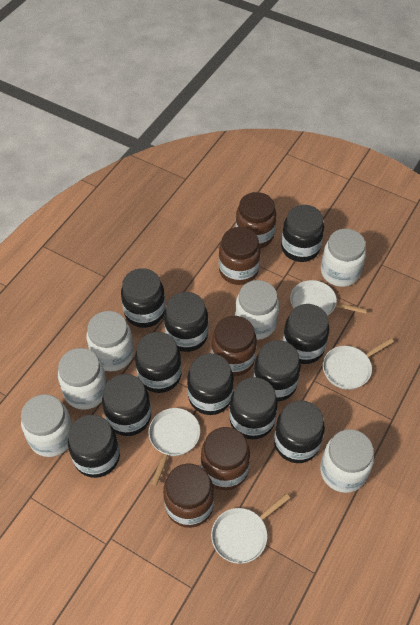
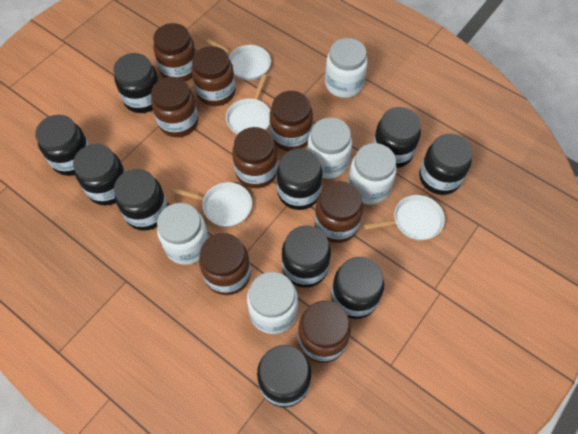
black jar: 11 -> 10
brown jar: 5 -> 8
white jar: 6 -> 5

